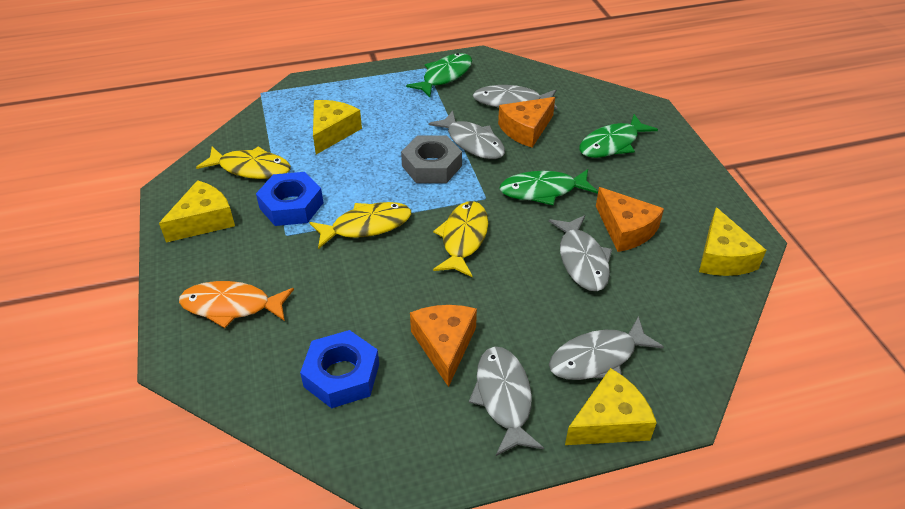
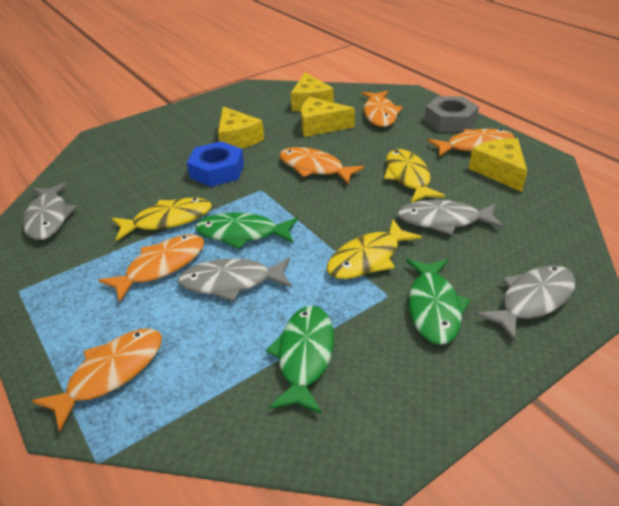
blue nut: 2 -> 1
grey fish: 5 -> 4
orange cheese: 3 -> 0
orange fish: 1 -> 5

